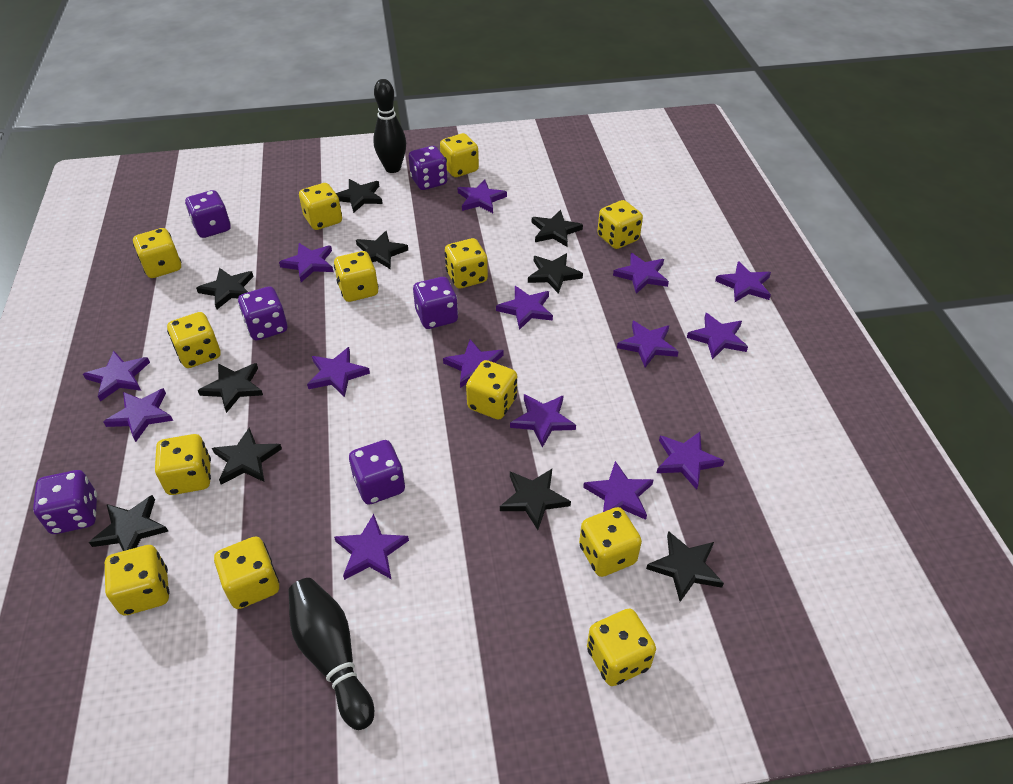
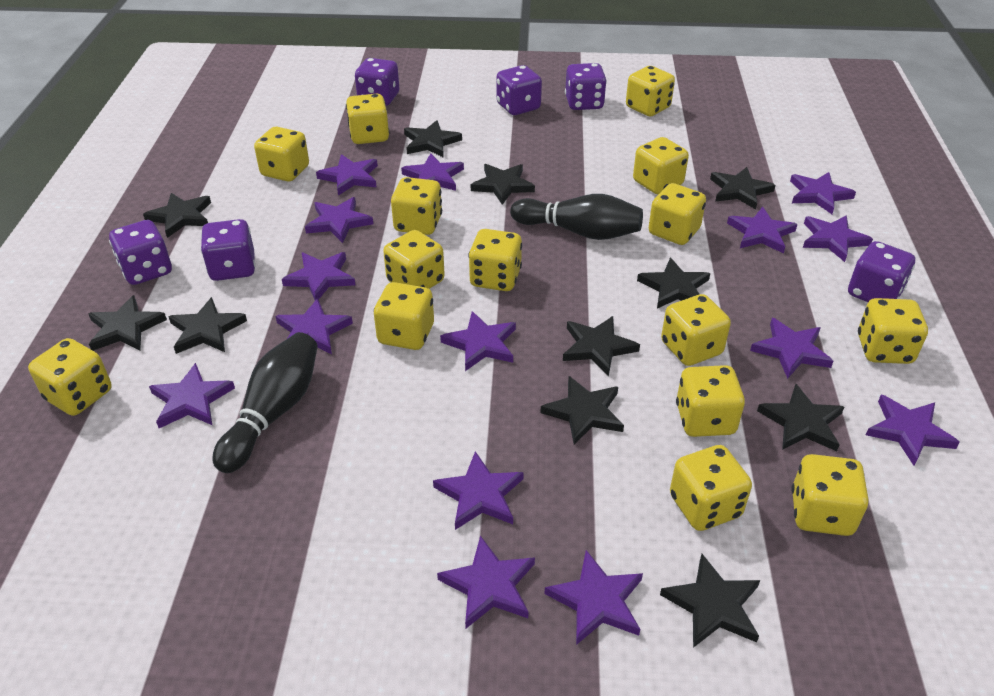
black star: 10 -> 11
yellow dice: 13 -> 15

